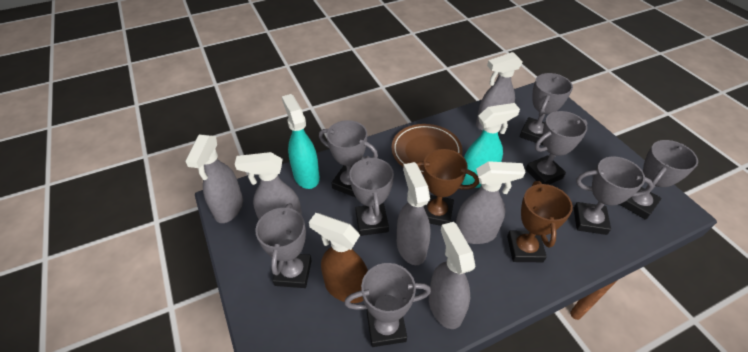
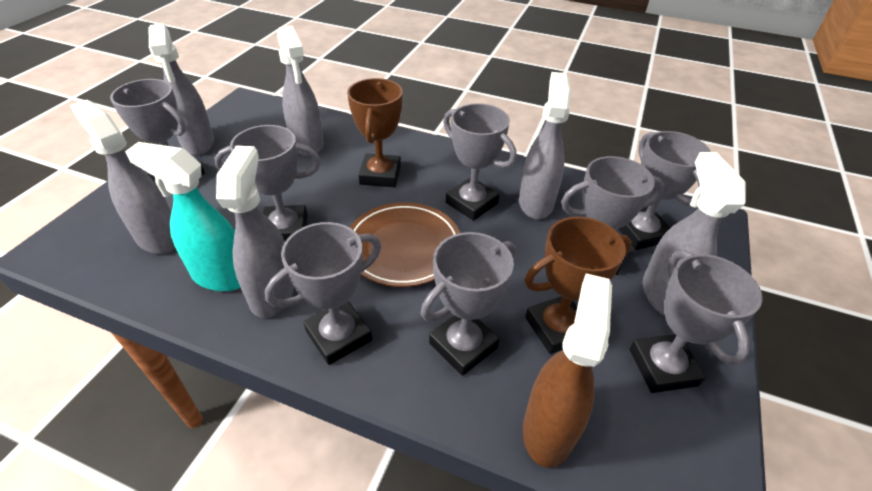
turquoise spray bottle: 2 -> 1

